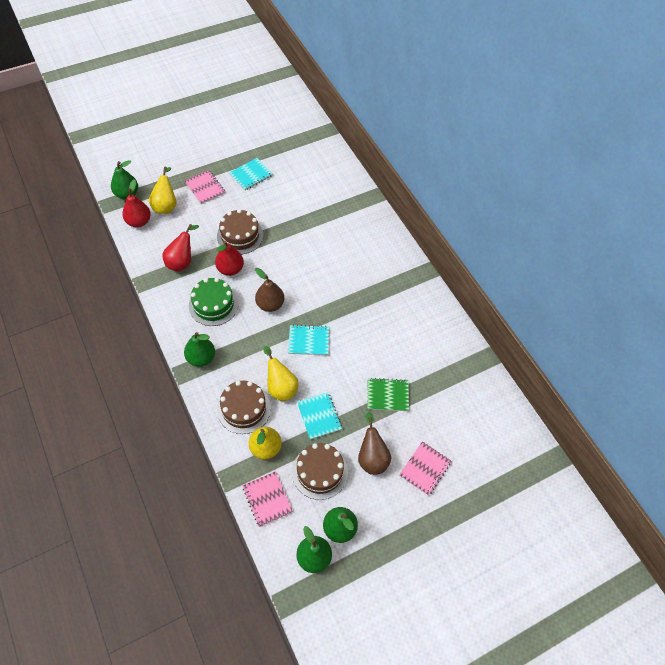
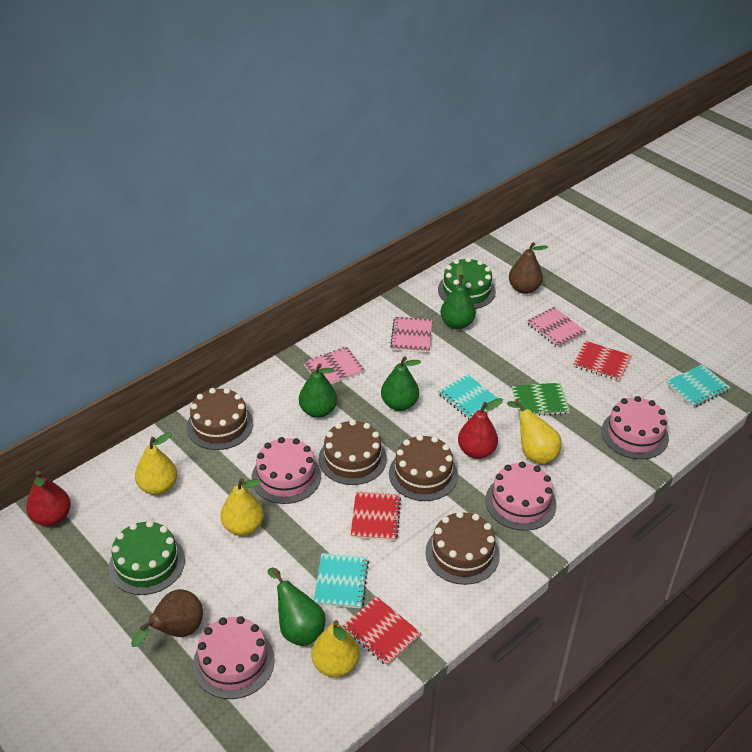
brown cake: 3 -> 4
green cake: 1 -> 2
pink cake: 0 -> 4
red notebook: 0 -> 3
red pear: 3 -> 2
yellow pear: 3 -> 4

